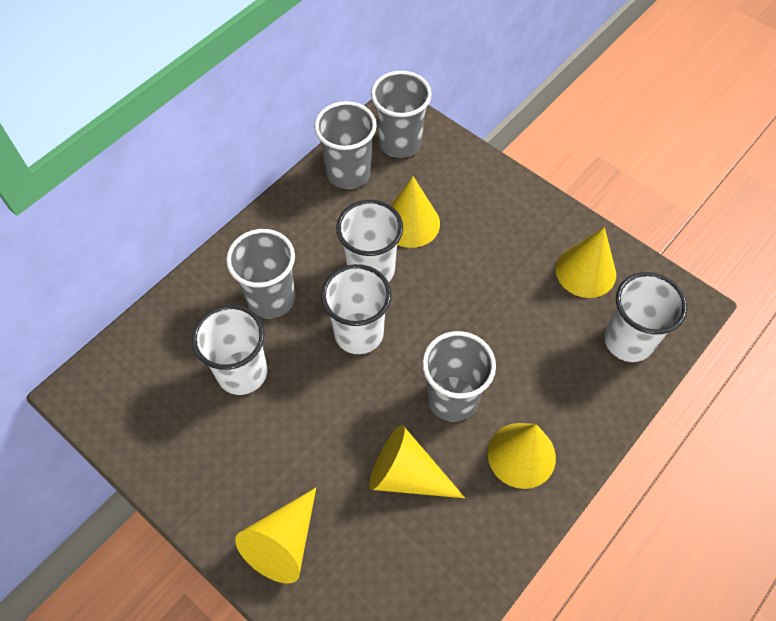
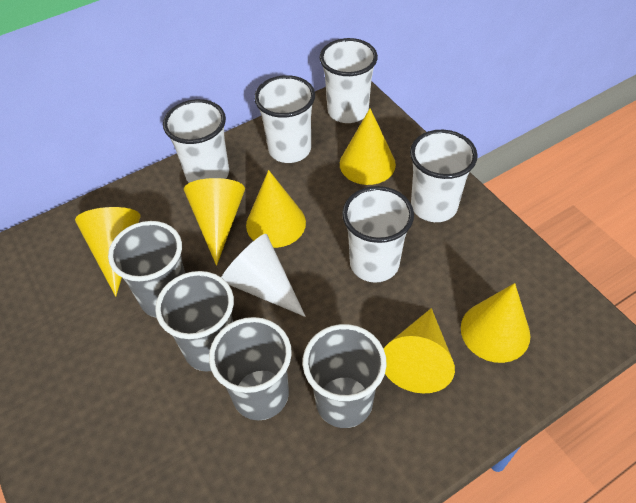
white cone: 0 -> 1
white cup: 4 -> 5
yellow cone: 5 -> 6

